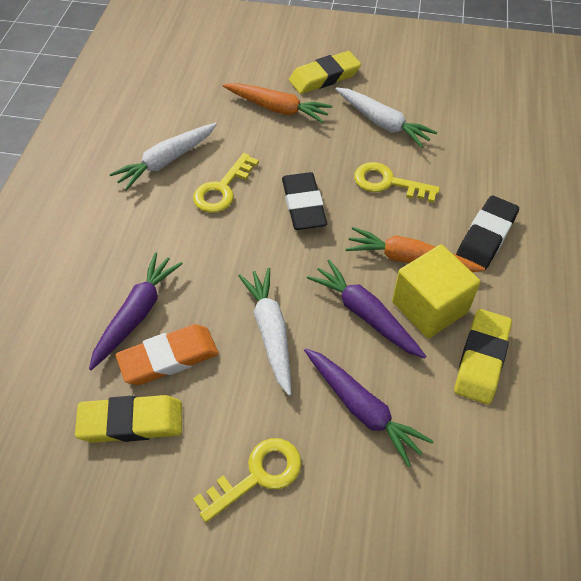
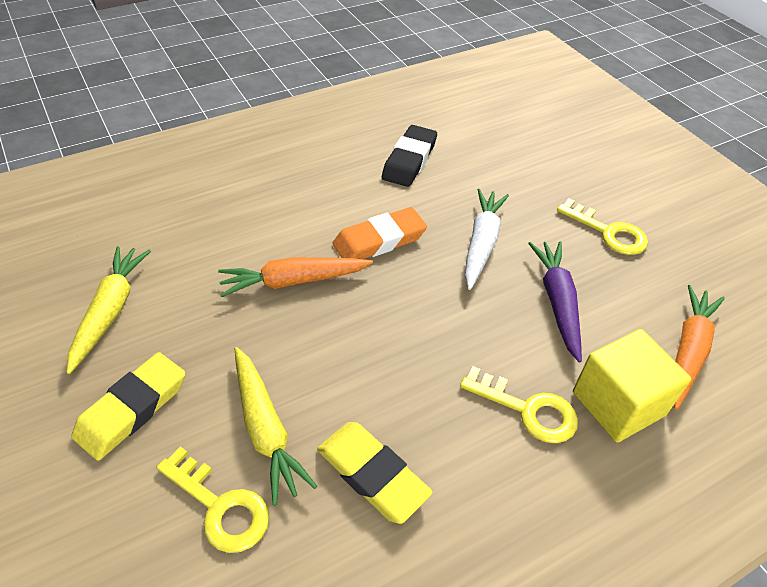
black eraser: 2 -> 1
purple carrot: 3 -> 1
white carrot: 3 -> 1
yellow carrot: 0 -> 2
yellow eraser: 3 -> 2

